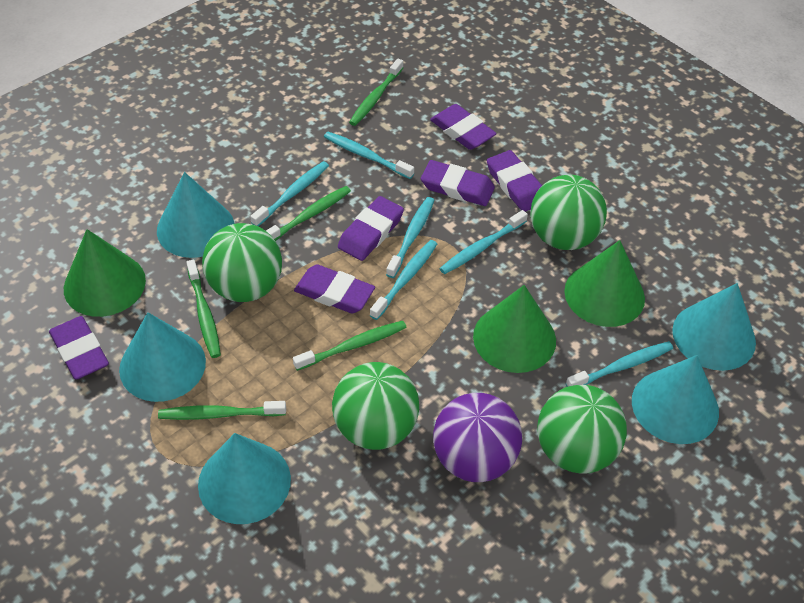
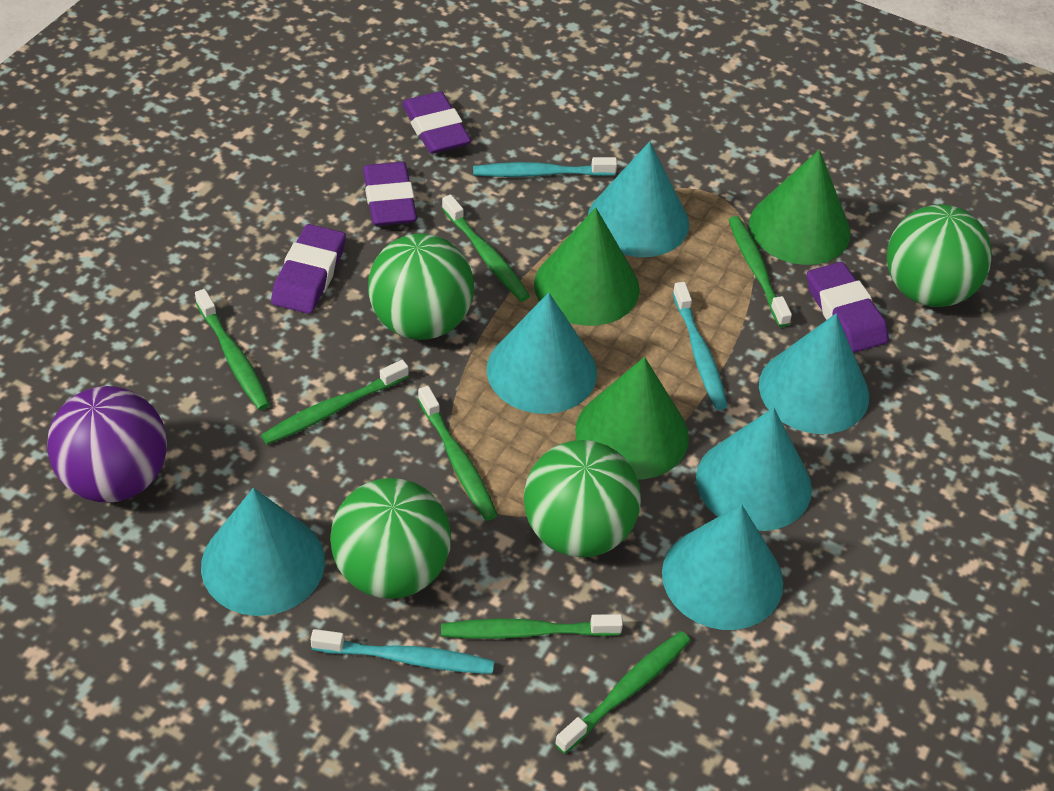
green toothbrush: 5 -> 7
purple eraser: 6 -> 4
turquoise cone: 5 -> 6
turquoise toothbrush: 6 -> 3

